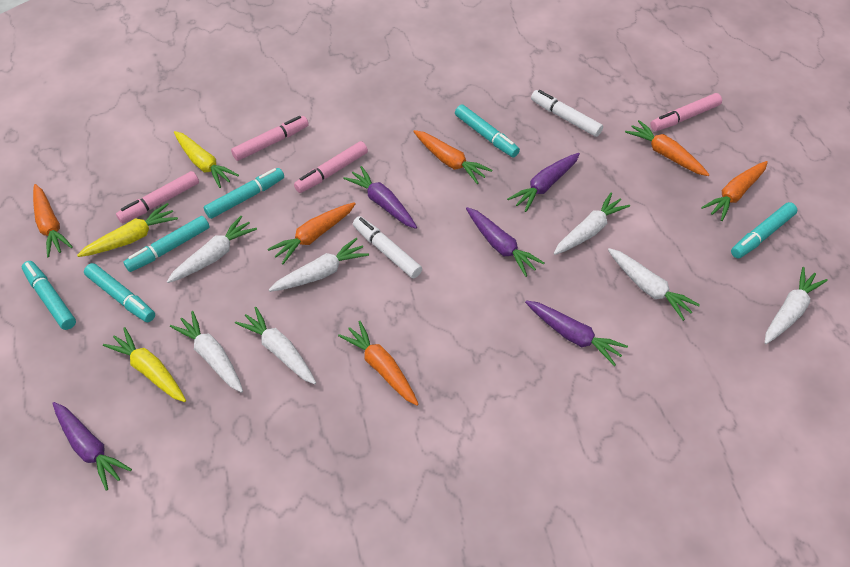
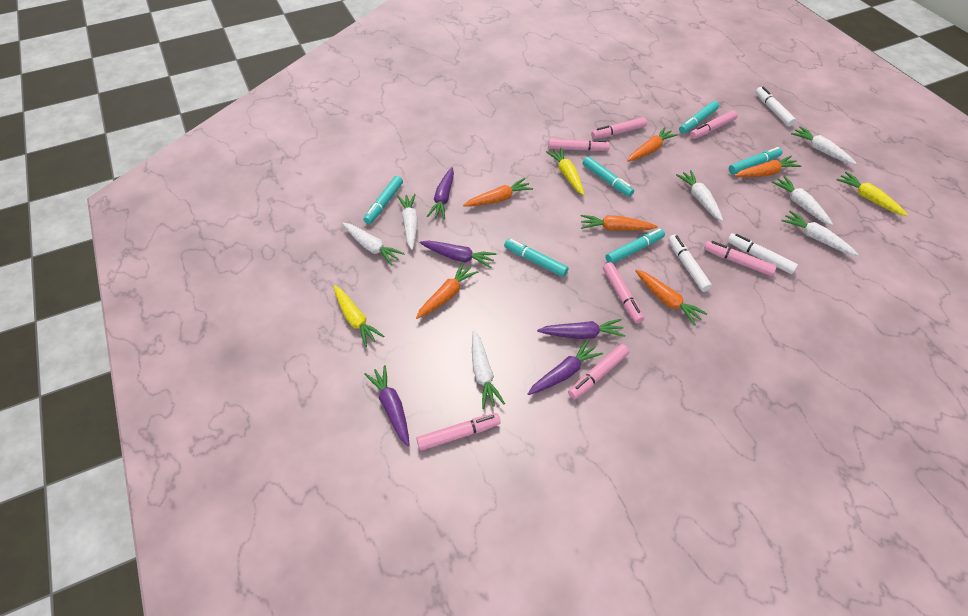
pink marker: 4 -> 7
white marker: 2 -> 3

